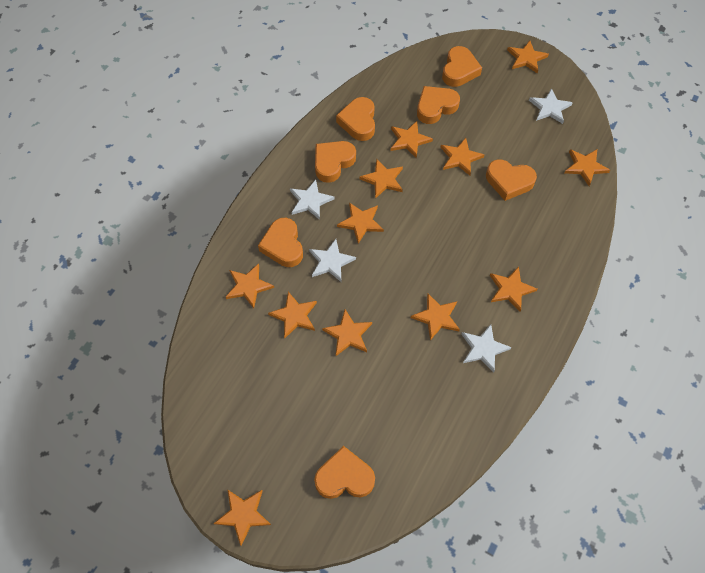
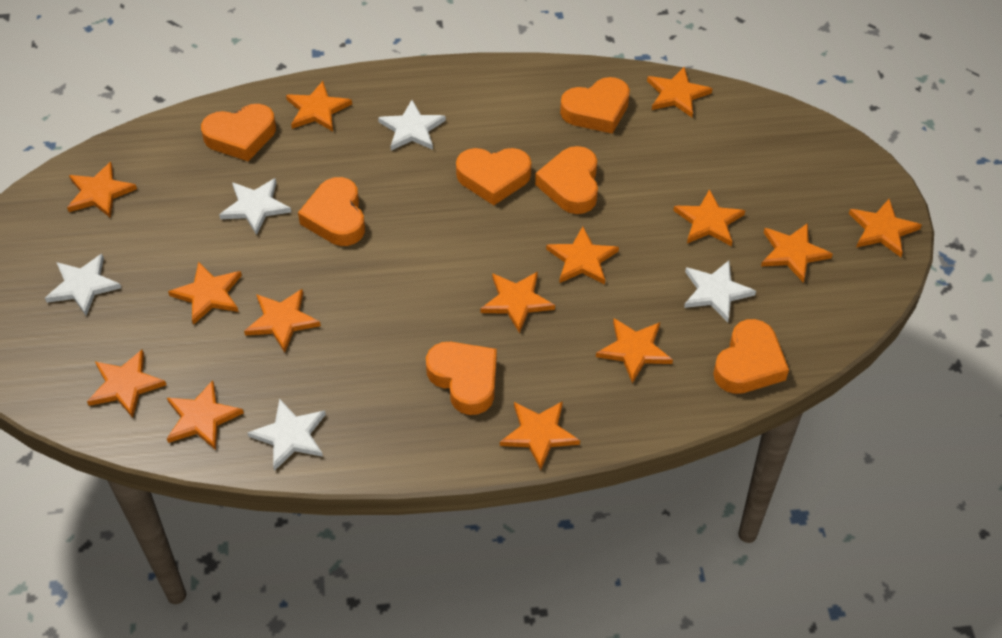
orange star: 12 -> 14
white star: 4 -> 5

